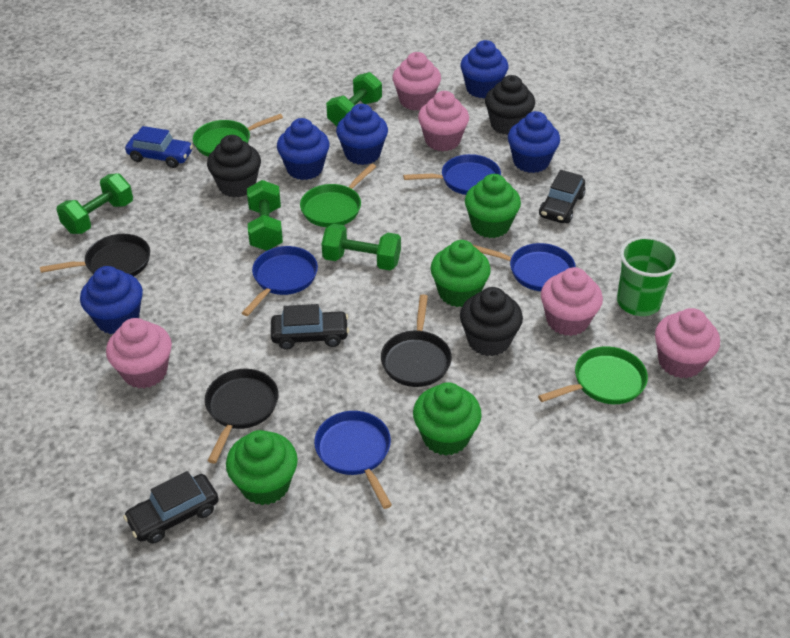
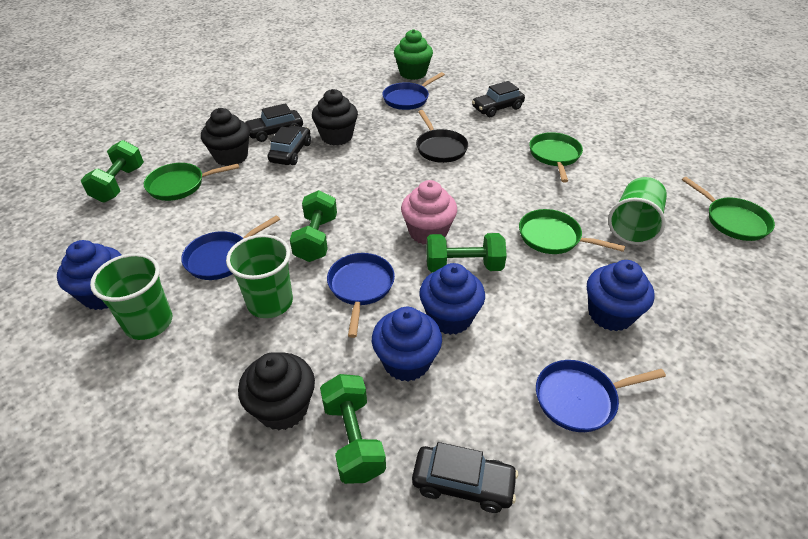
black car: 3 -> 4
black pan: 3 -> 1
blue car: 1 -> 0
blue cupcake: 5 -> 4
green cup: 1 -> 3
green cupcake: 4 -> 1
green pan: 3 -> 4
pink cupcake: 5 -> 1

